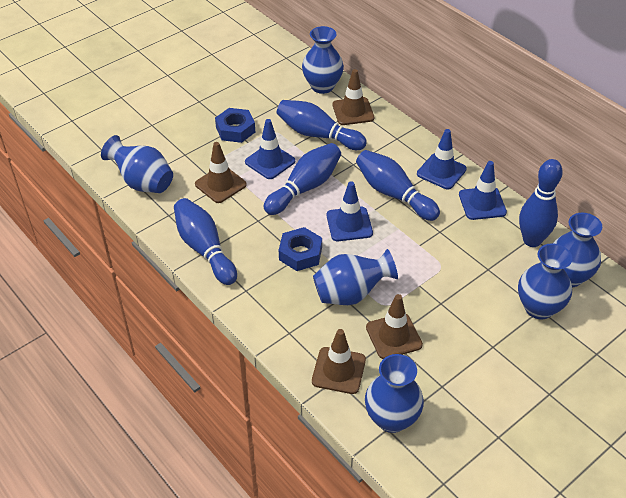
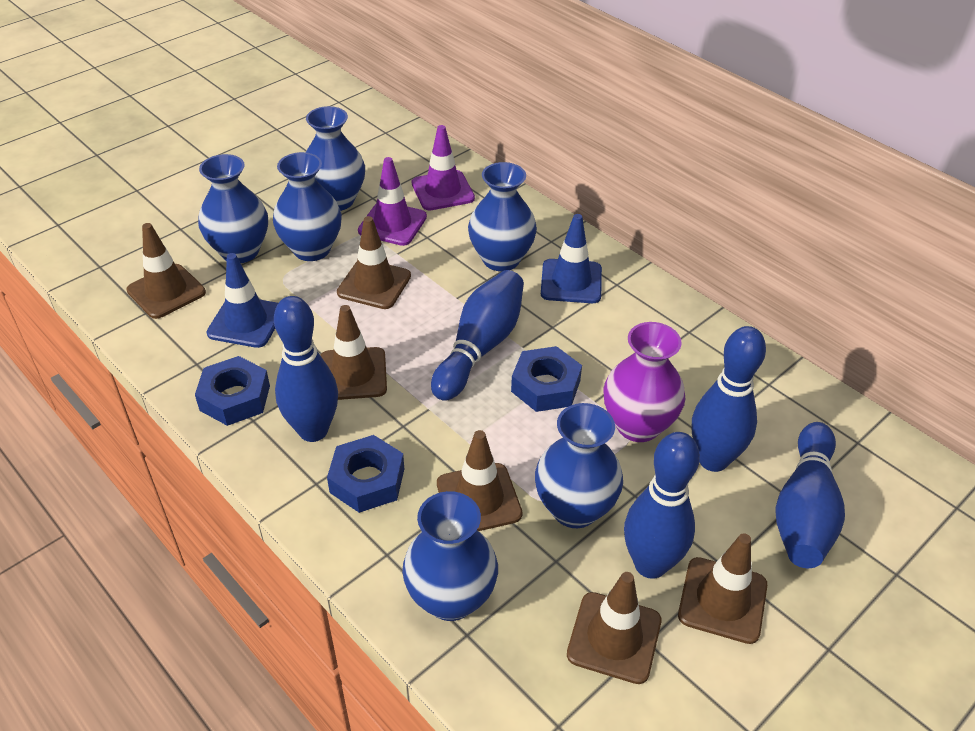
blue nut: 2 -> 3
blue traffic cone: 4 -> 2
brown traffic cone: 4 -> 6
purple traffic cone: 0 -> 2
purple vase: 0 -> 1

